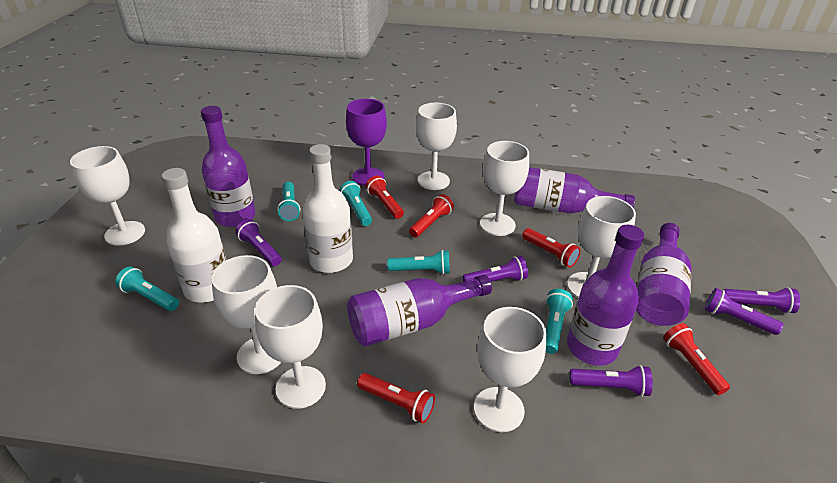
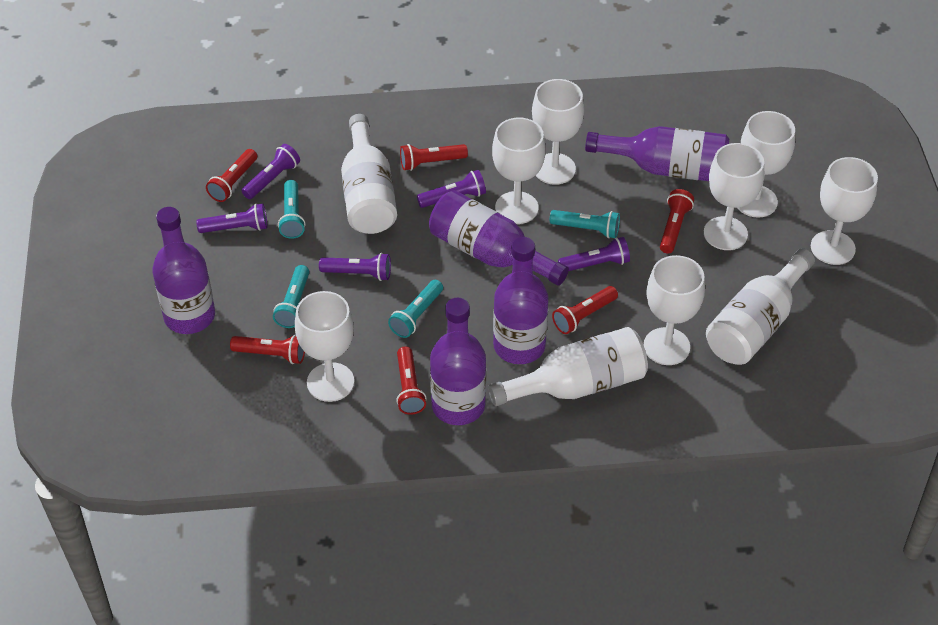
purple goblet: 1 -> 0
red flashlight: 5 -> 6
turquoise flashlight: 5 -> 4
white bottle: 2 -> 3

